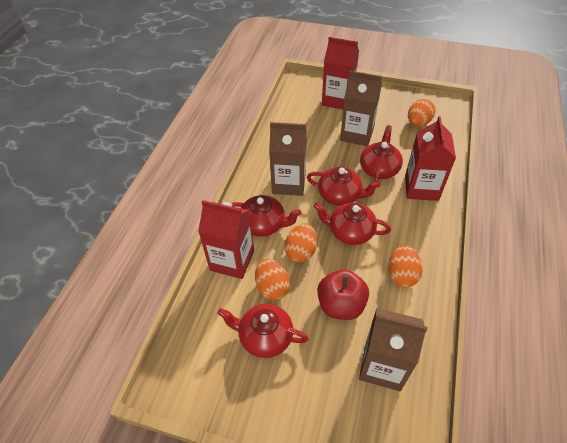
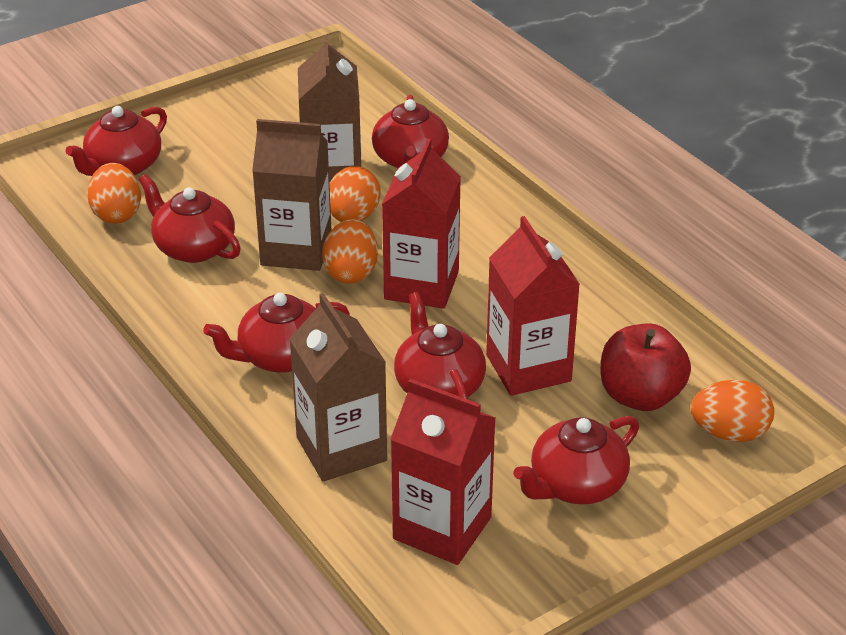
red teapot: 5 -> 6

